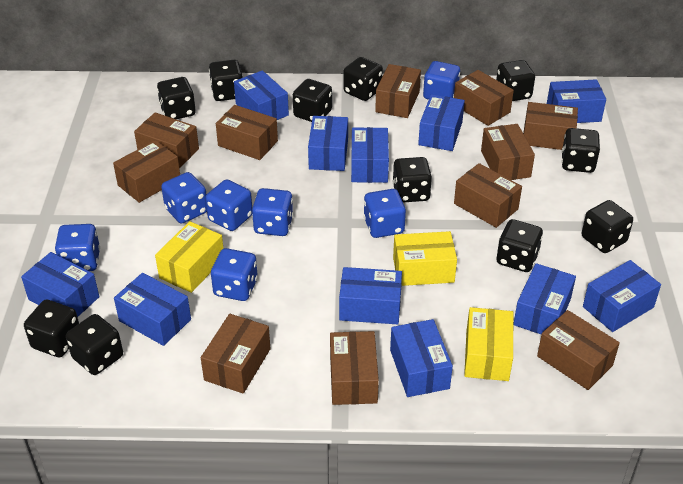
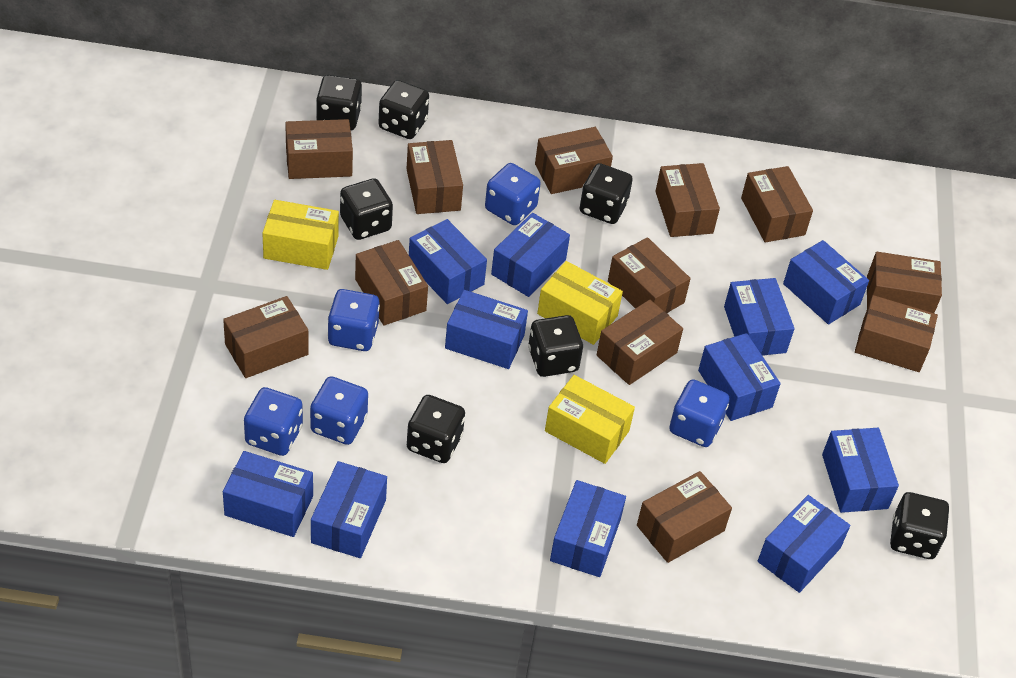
black dice: 11 -> 7
blue dice: 7 -> 5
brown box: 11 -> 12

